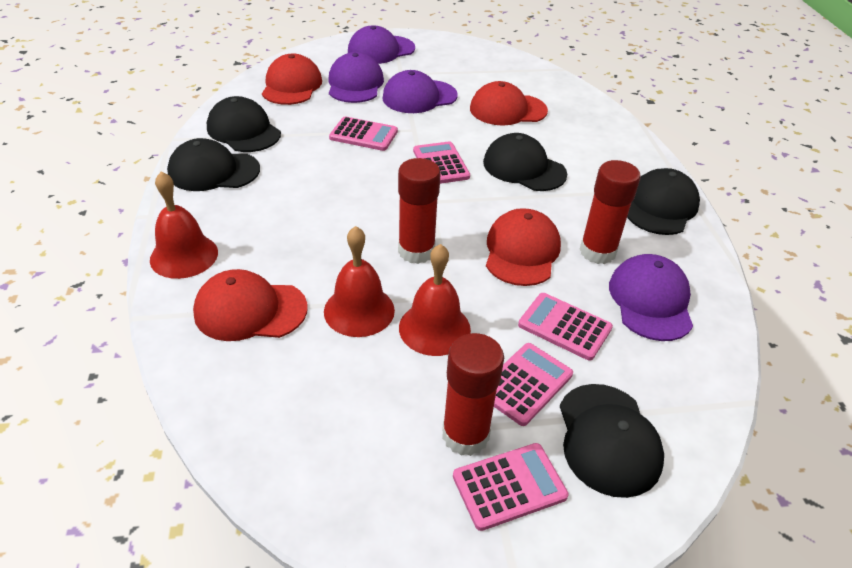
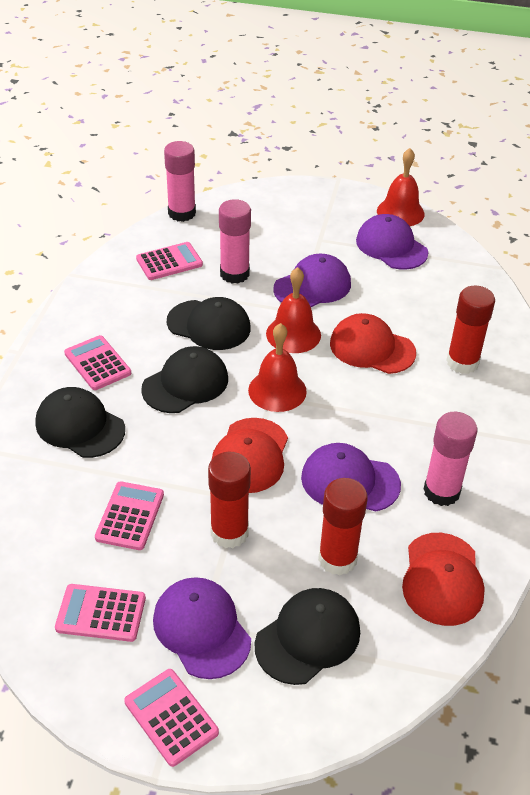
black cap: 5 -> 4
pink glue stick: 0 -> 3
red cap: 4 -> 3

